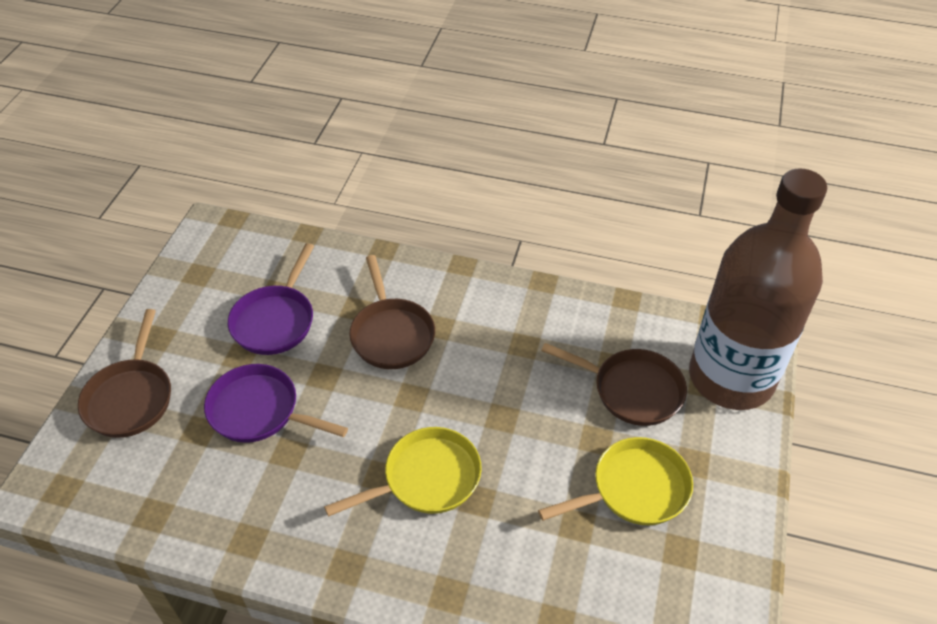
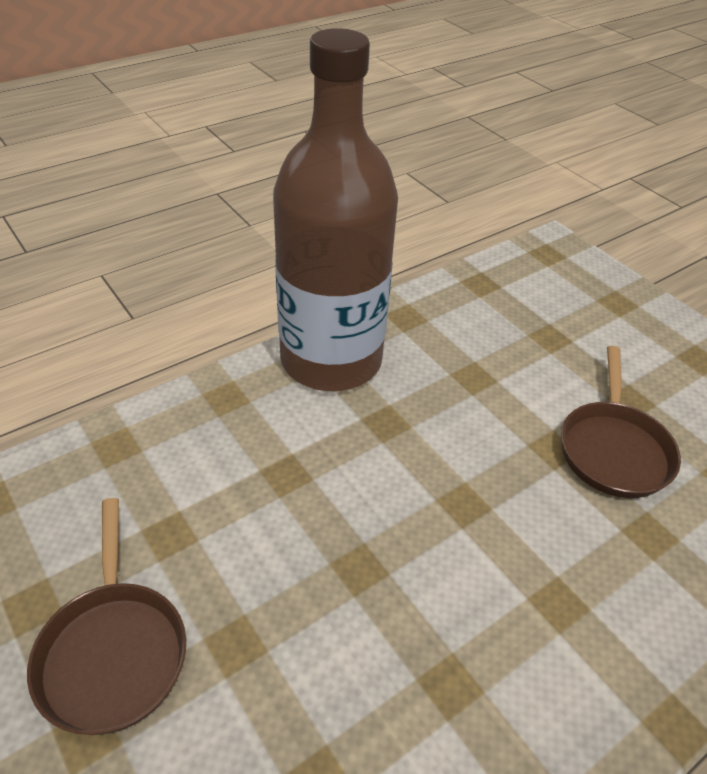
brown pan: 3 -> 2
purple pan: 2 -> 0
yellow pan: 2 -> 0

